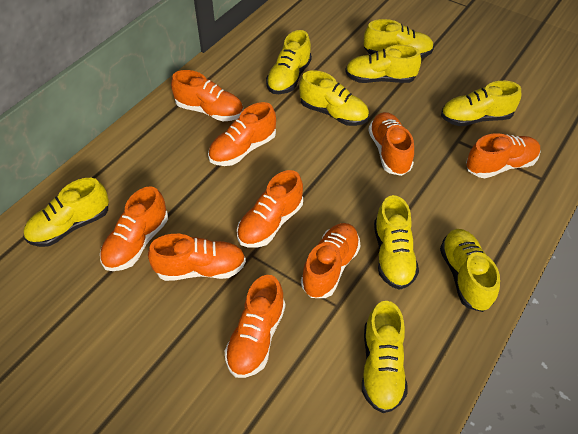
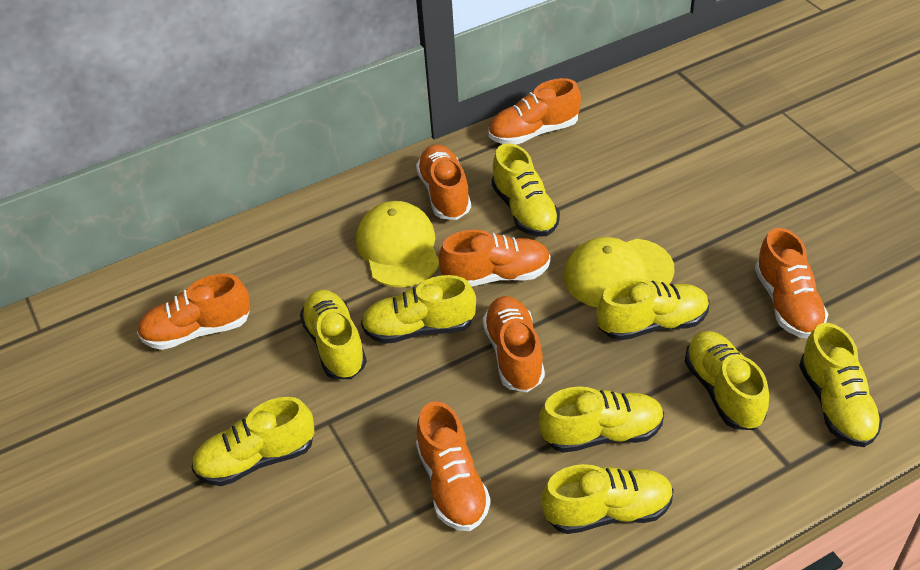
orange shoe: 9 -> 7
yellow cap: 0 -> 2

